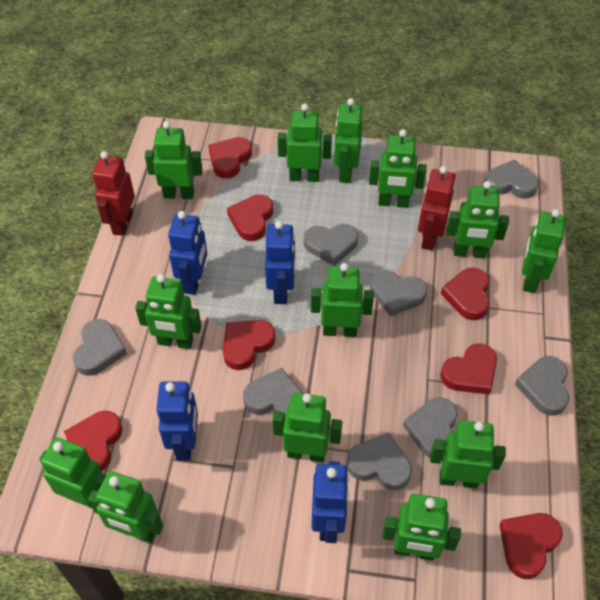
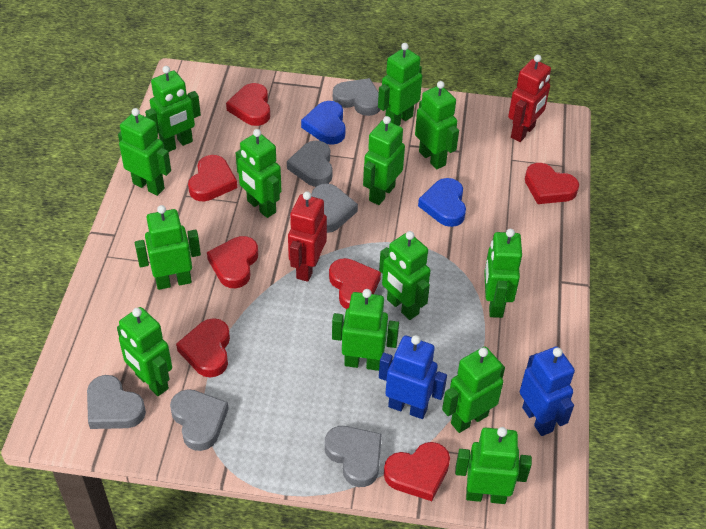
blue heart: 0 -> 2
blue robot: 4 -> 2
grey heart: 8 -> 6

